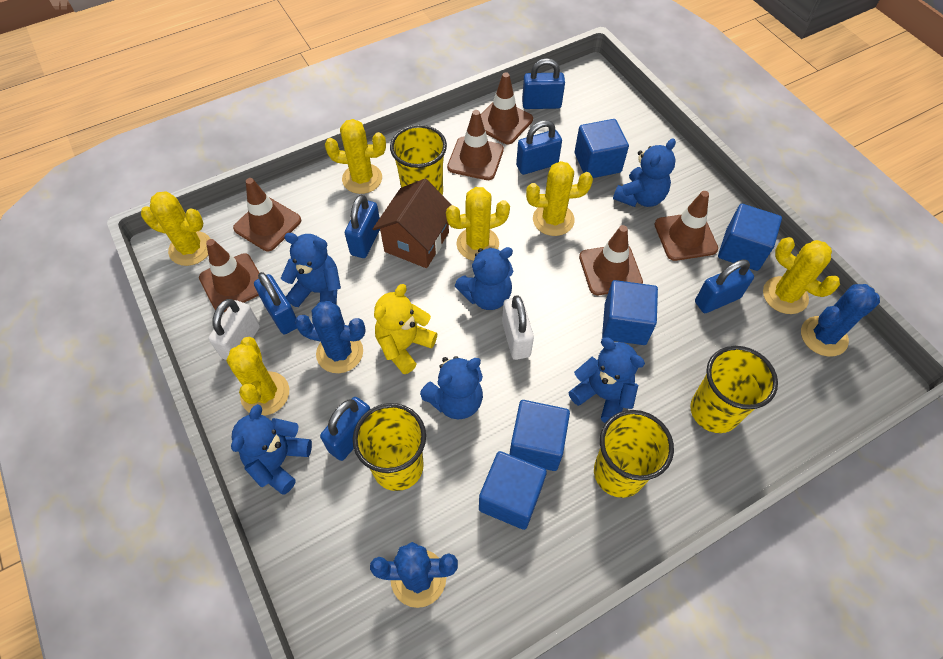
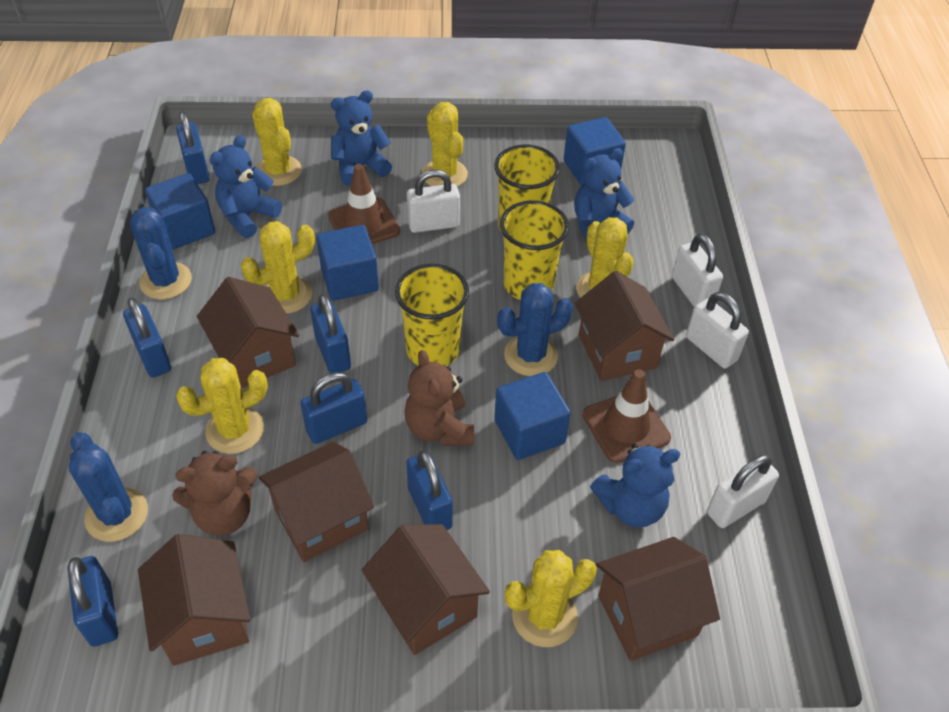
blue cube: 5 -> 4
blue teddy bear: 6 -> 4
brown house: 1 -> 6
brown teddy bear: 0 -> 2
brown traffic cone: 6 -> 2
white padlock: 2 -> 4
yellow cup: 4 -> 3
yellow teddy bear: 1 -> 0

